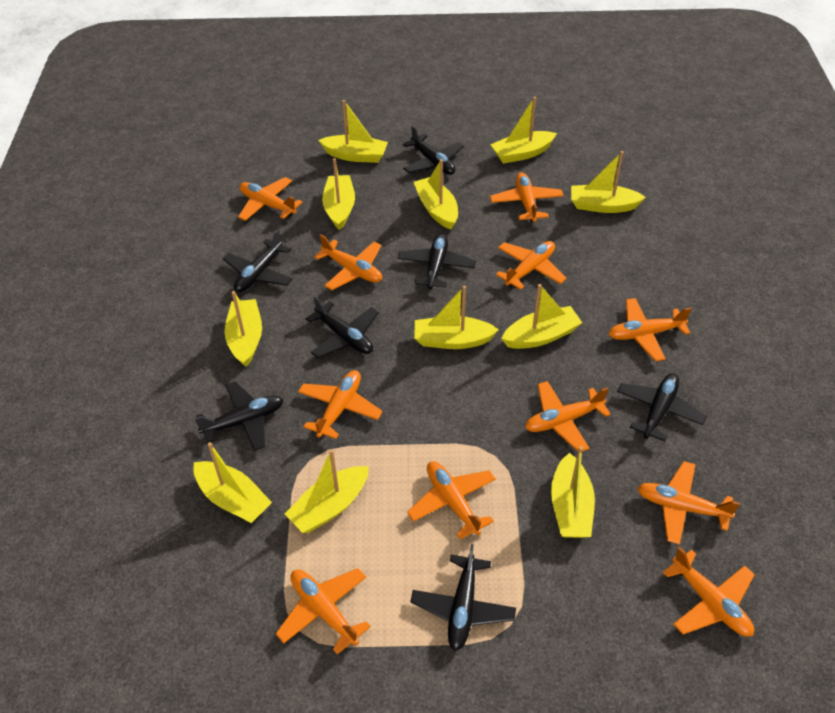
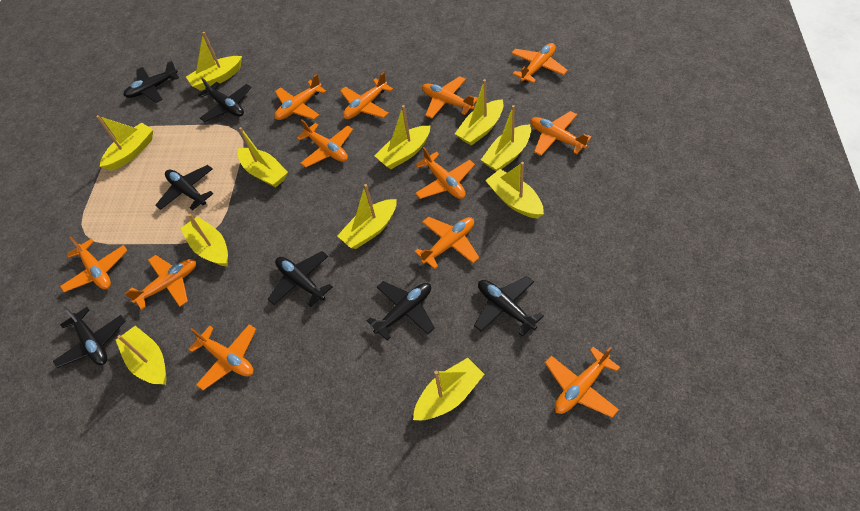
orange plane: 11 -> 12

